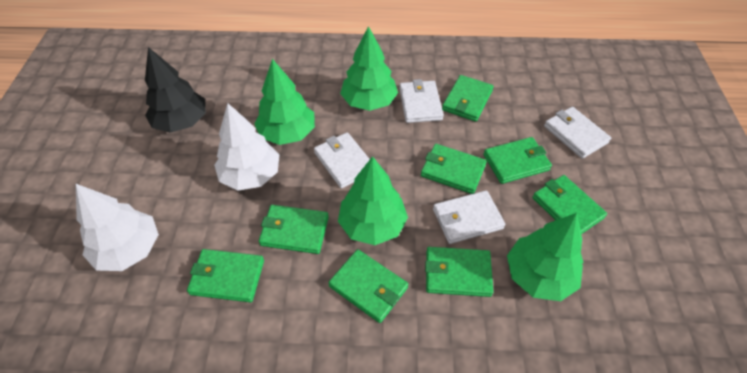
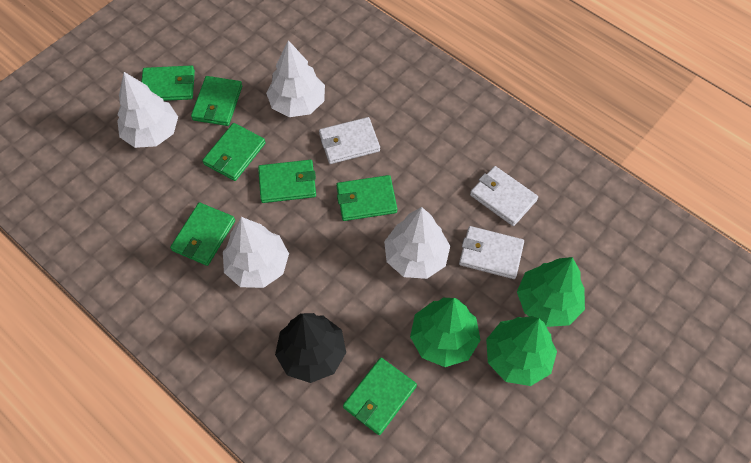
green tree: 4 -> 3
green wallet: 8 -> 7
white tree: 2 -> 4
white wallet: 4 -> 3

